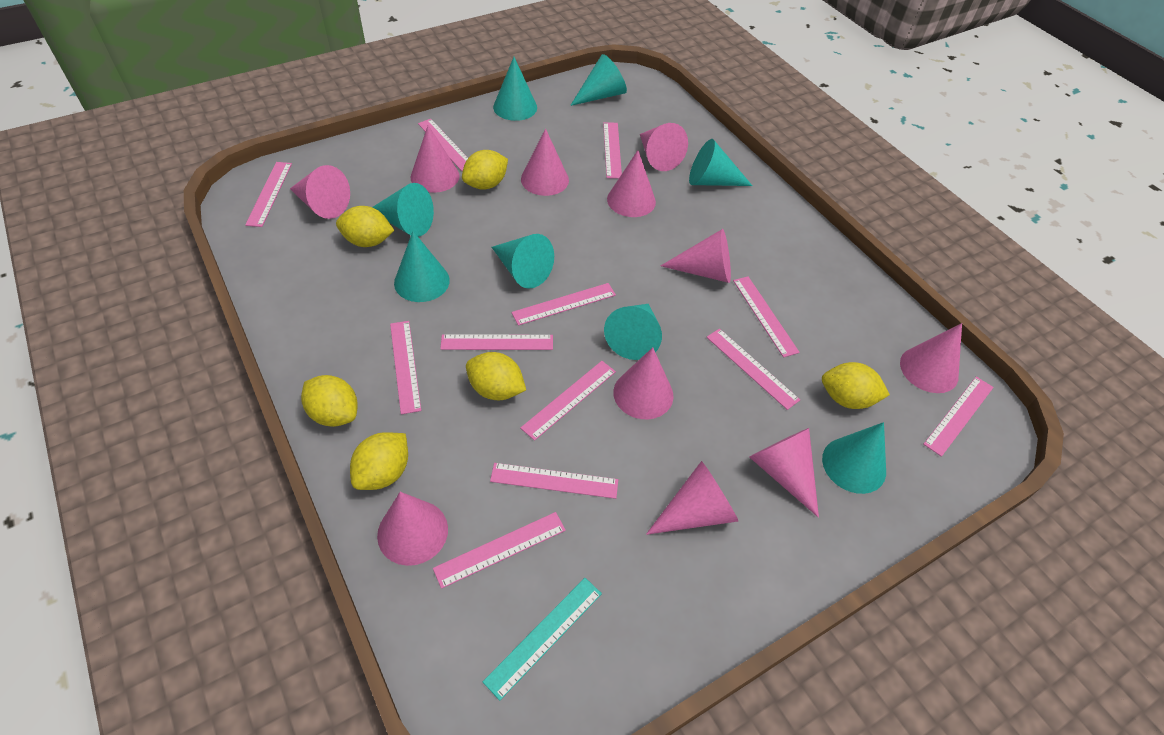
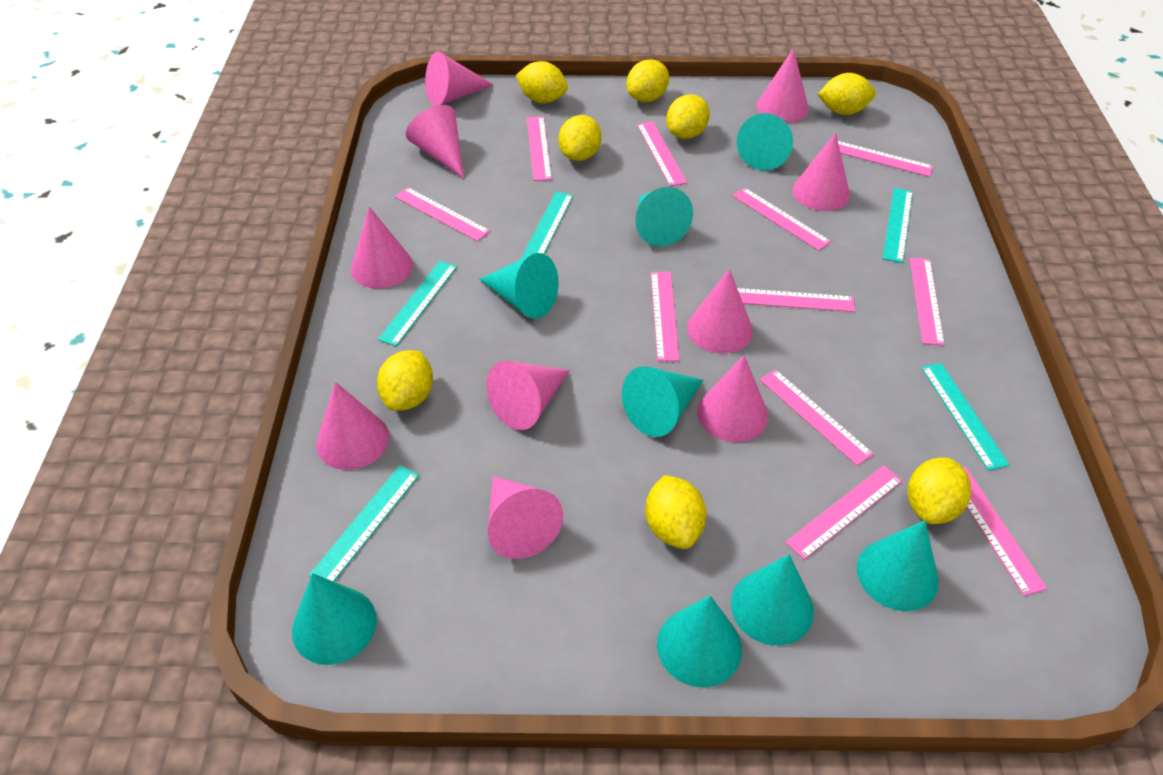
pink cone: 11 -> 10
pink ruler: 12 -> 11
turquoise ruler: 1 -> 5
yellow lemon: 6 -> 8

